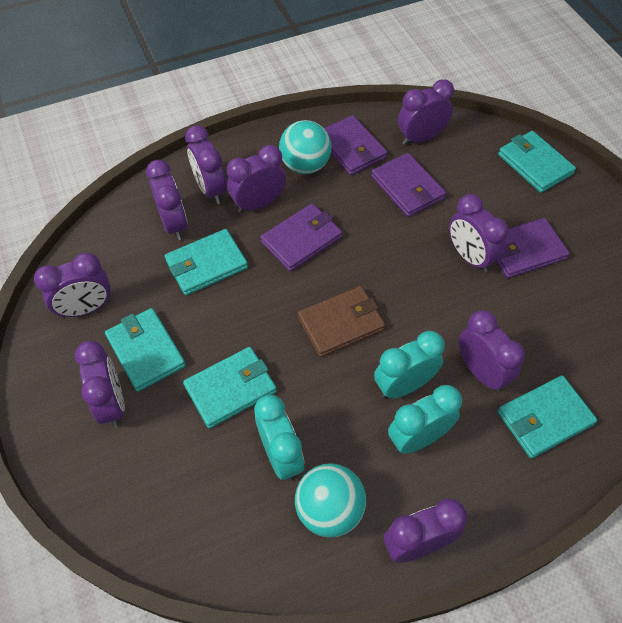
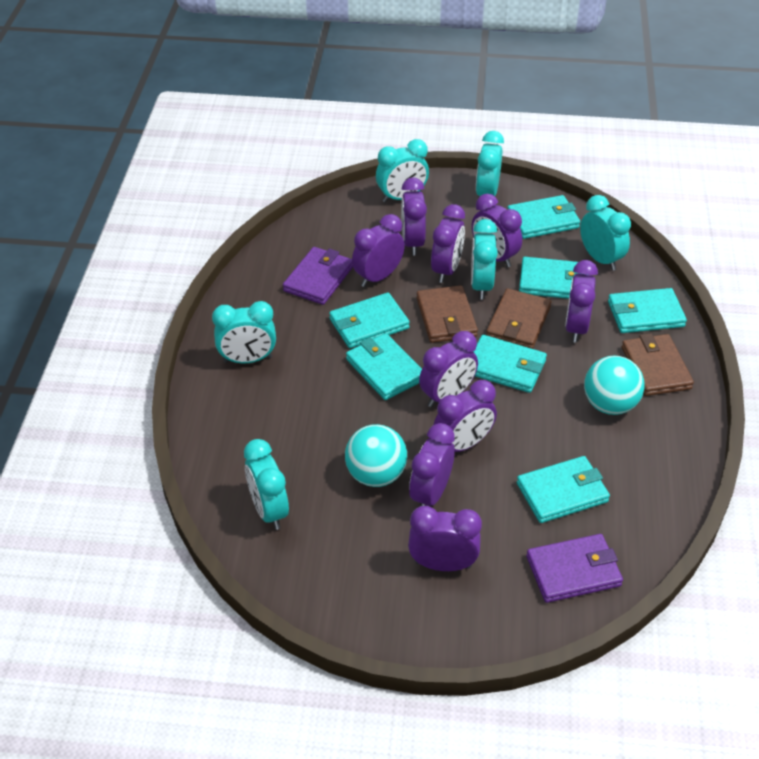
brown wallet: 1 -> 3
purple wallet: 4 -> 2
turquoise clock: 3 -> 6
turquoise wallet: 5 -> 7

